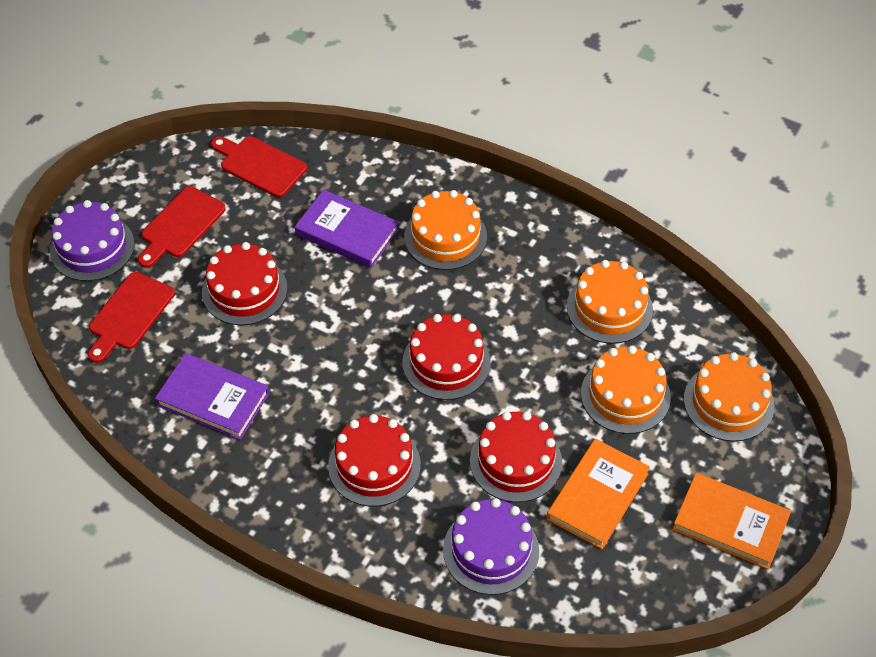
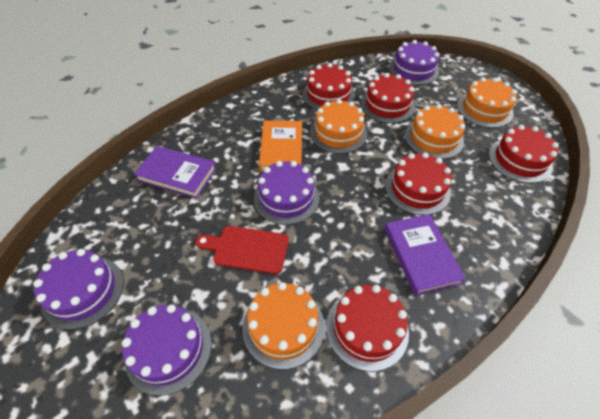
orange book: 2 -> 1
purple cake: 2 -> 4
red cake: 4 -> 5
red cutting board: 3 -> 1

